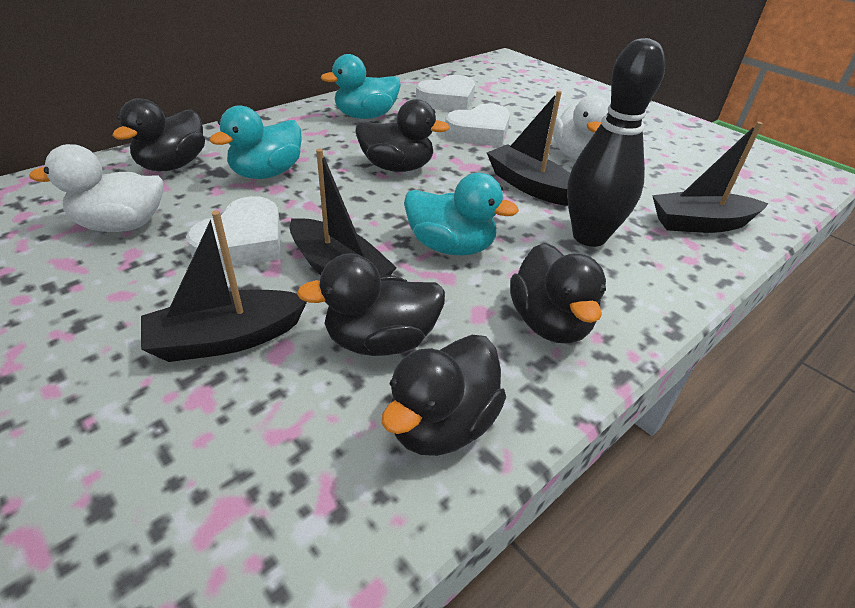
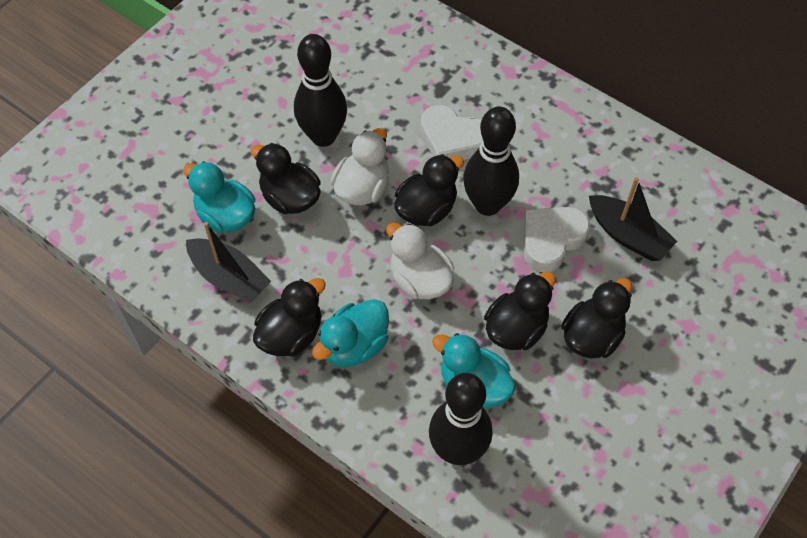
black boat: 4 -> 2
black bowling pin: 1 -> 3
white heart: 3 -> 2

